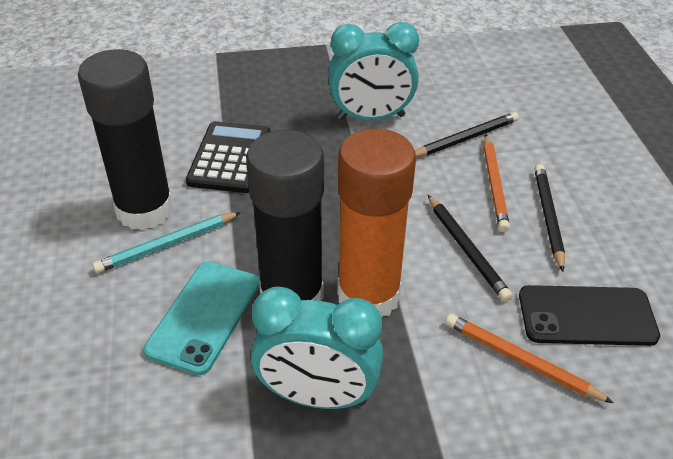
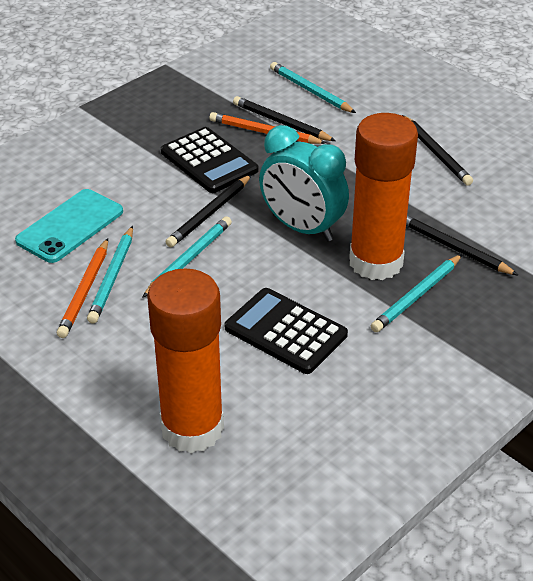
black calculator: 1 -> 2
black glue stick: 2 -> 0
black pencil: 3 -> 4
black phone: 1 -> 0
orange glue stick: 1 -> 2
turquoise clock: 2 -> 1
turquoise pencil: 1 -> 4

